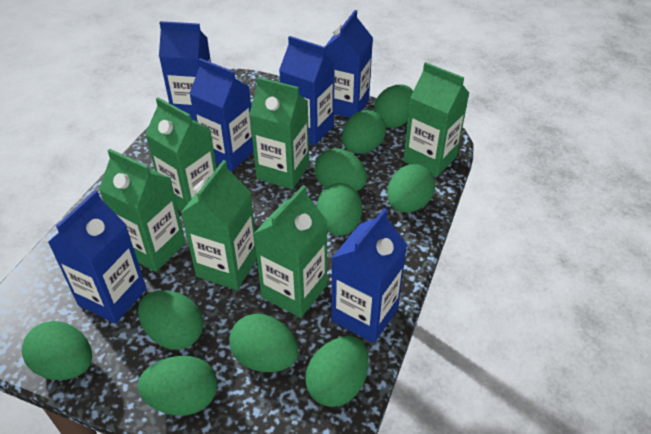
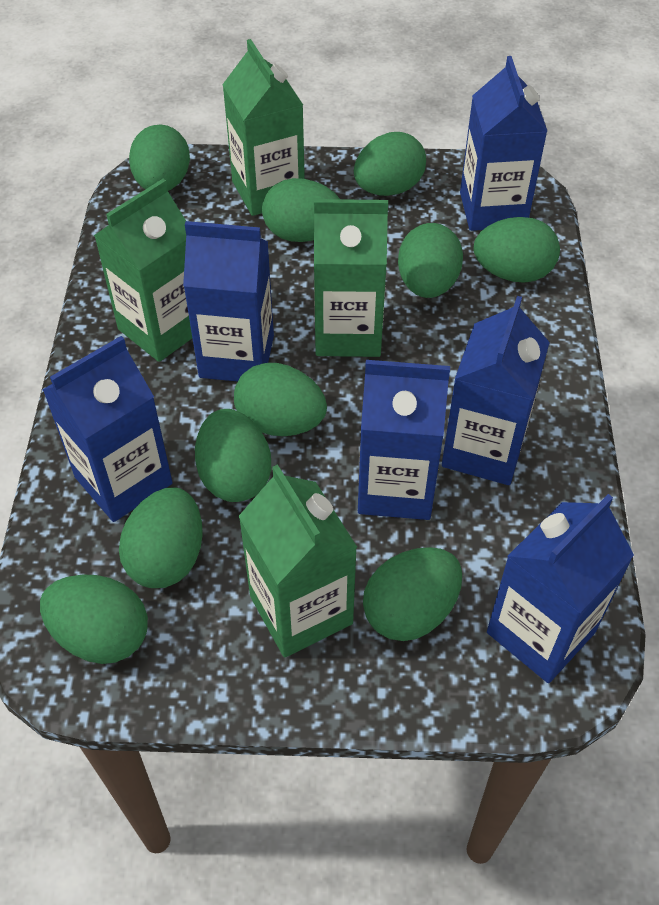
green carton: 6 -> 4

